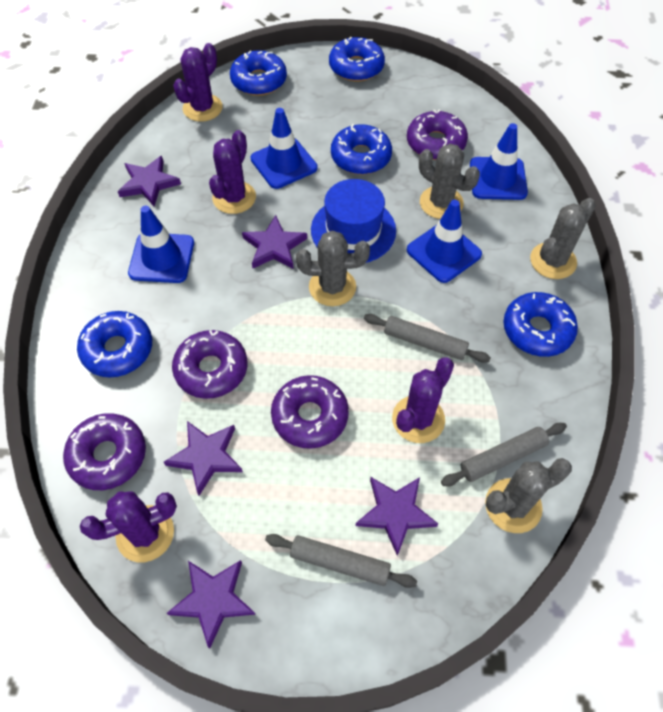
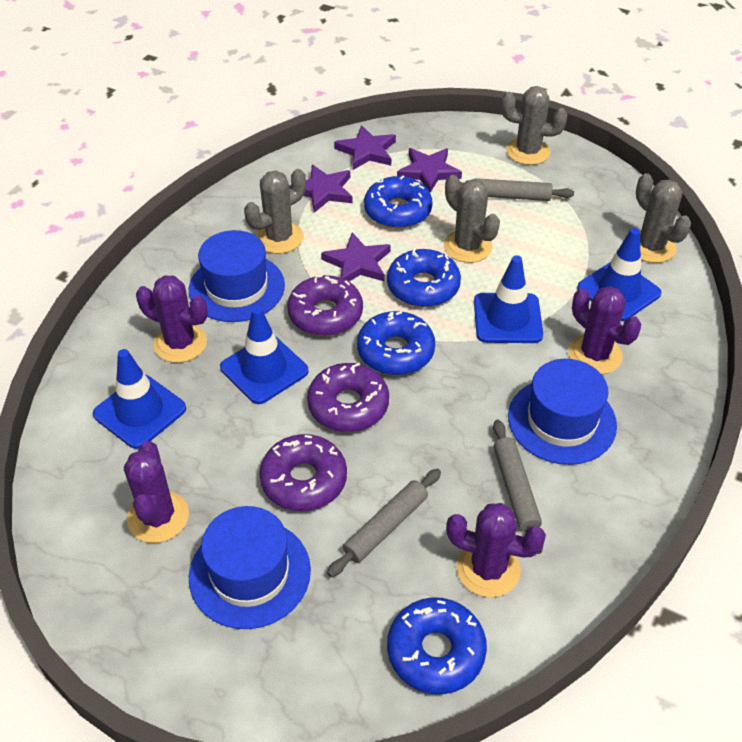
blue donut: 5 -> 4
blue hat: 1 -> 3
purple donut: 4 -> 3
purple star: 5 -> 4

